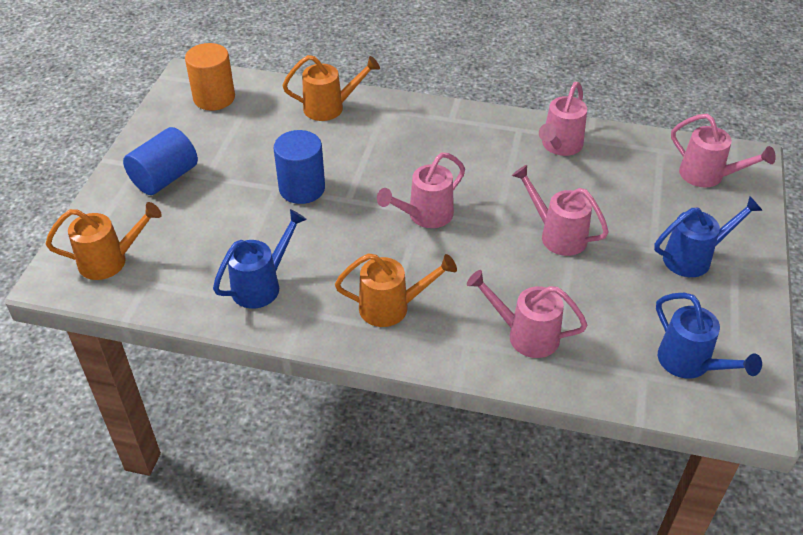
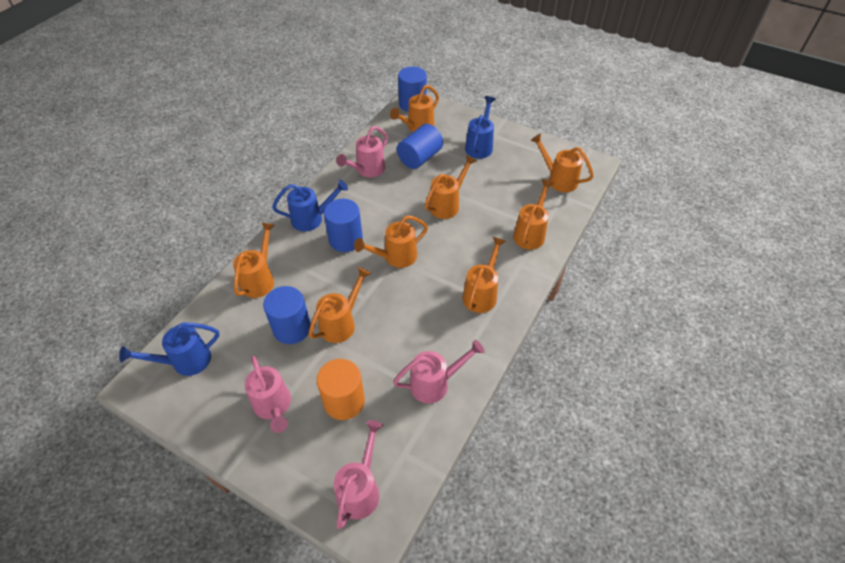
blue cylinder: 2 -> 4
orange watering can: 3 -> 8
pink watering can: 5 -> 4

